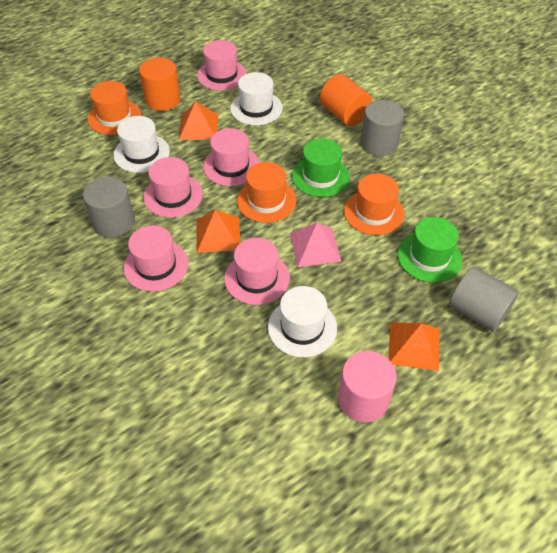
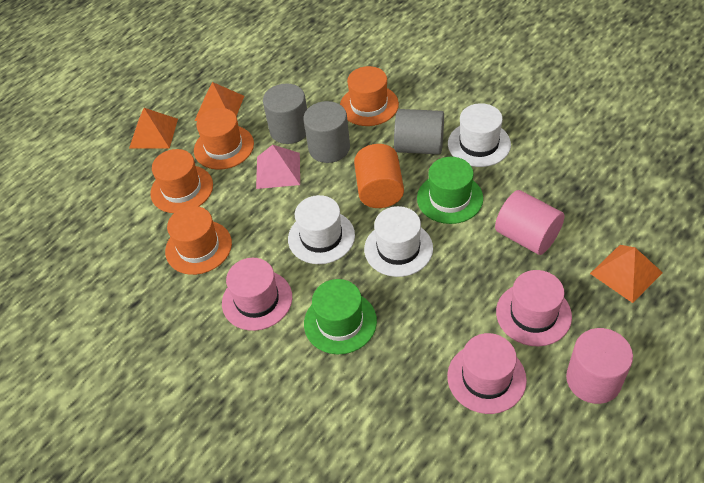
orange cylinder: 2 -> 1
orange hat: 3 -> 4
pink cylinder: 1 -> 2
pink hat: 5 -> 3

